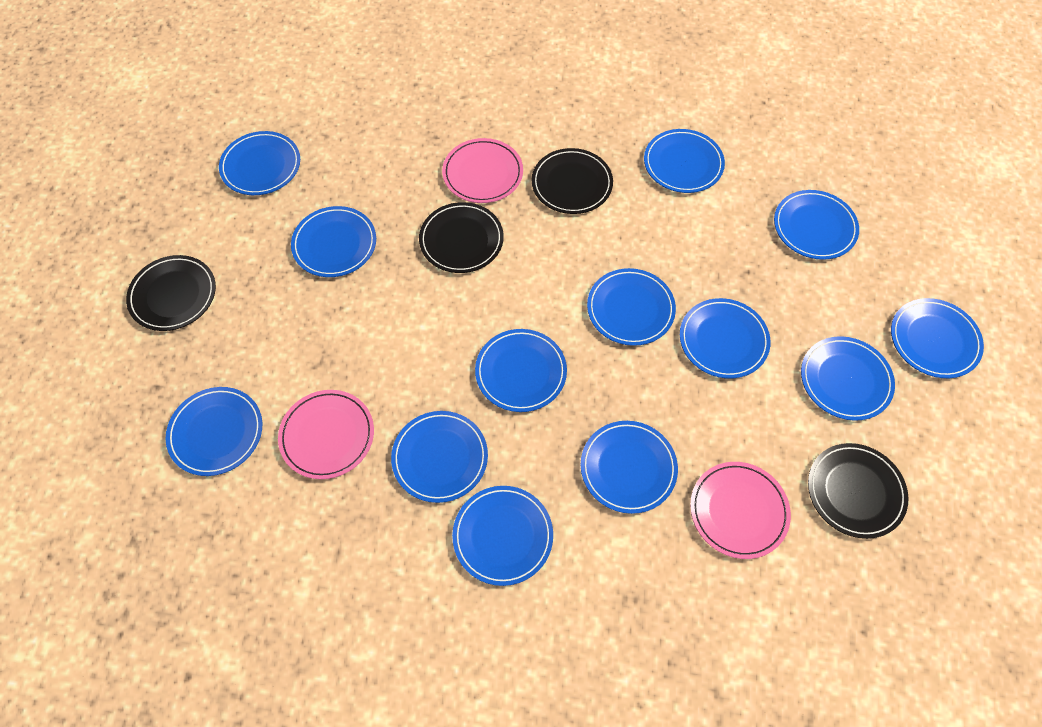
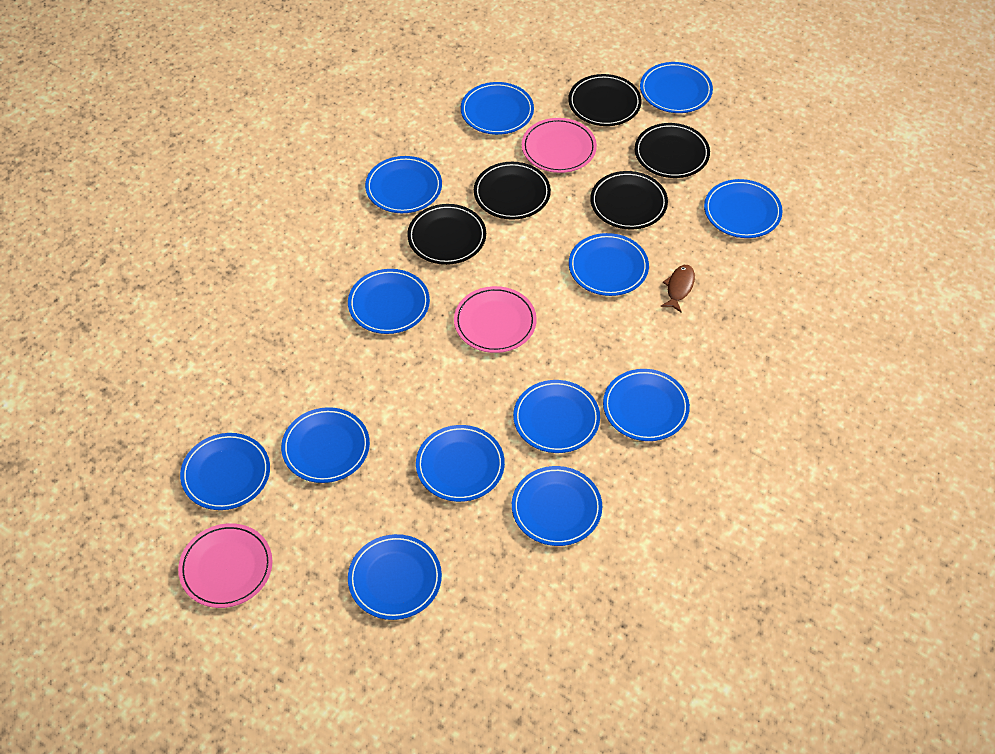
black plate: 4 -> 5
brown fish: 0 -> 1

